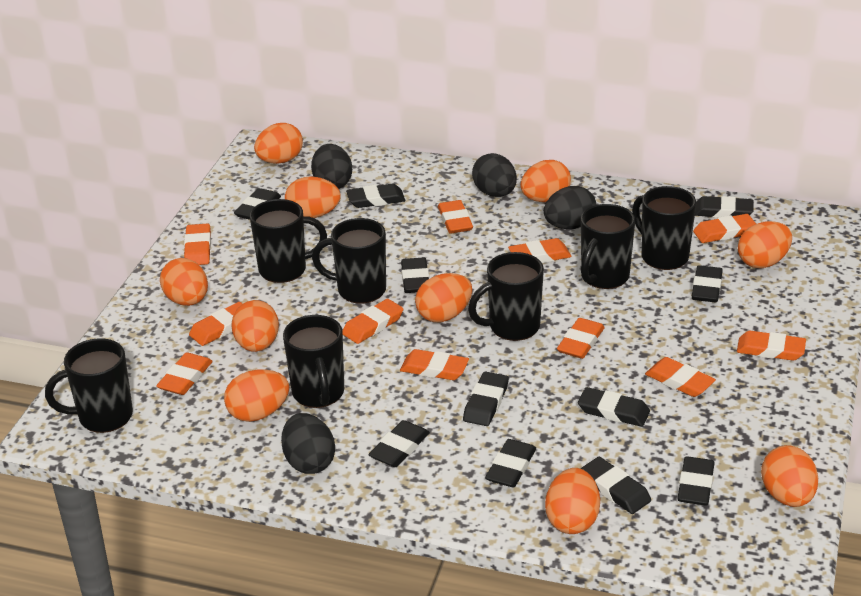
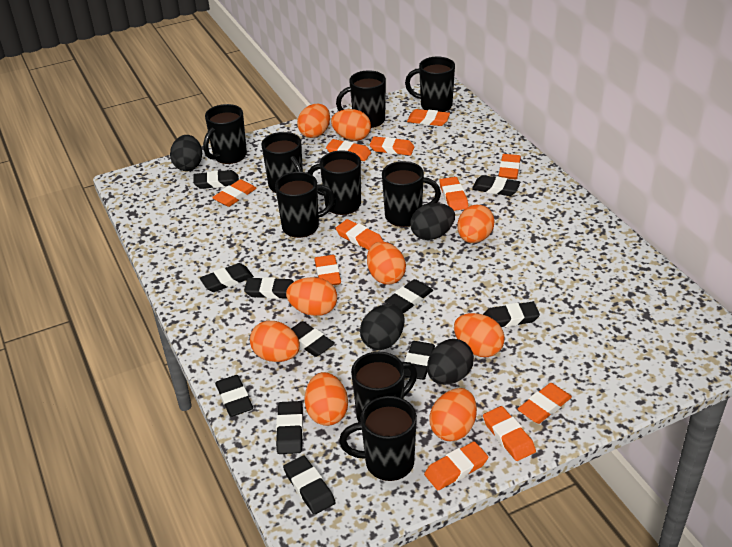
black mug: 7 -> 9
orange egg: 10 -> 9

